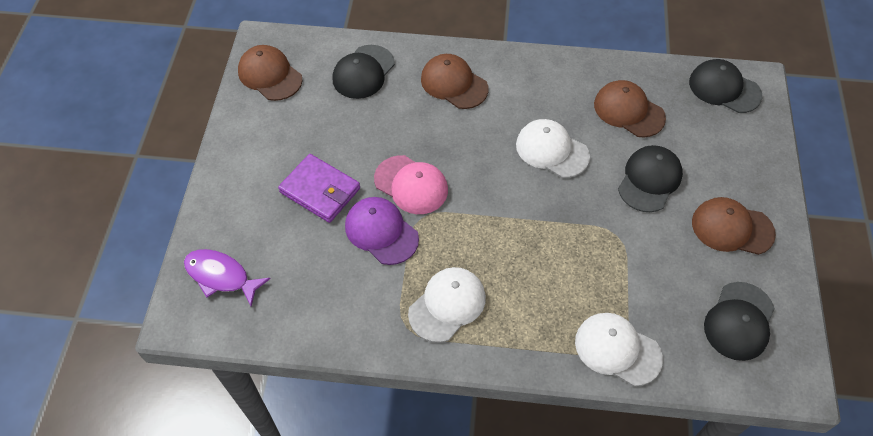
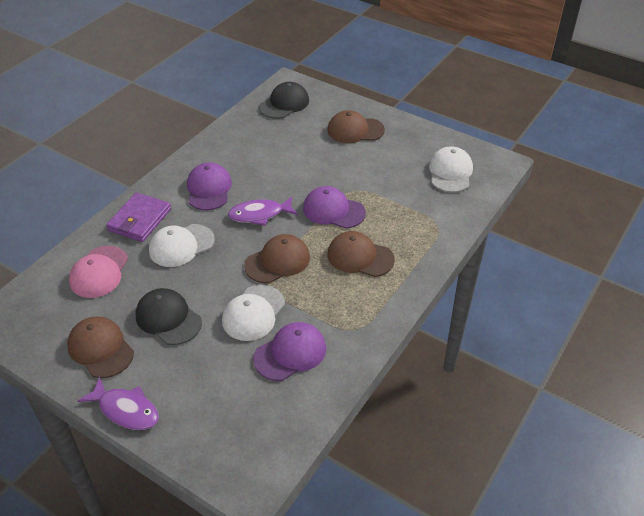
black cap: 4 -> 2
purple cap: 1 -> 3
purple fish: 1 -> 2

